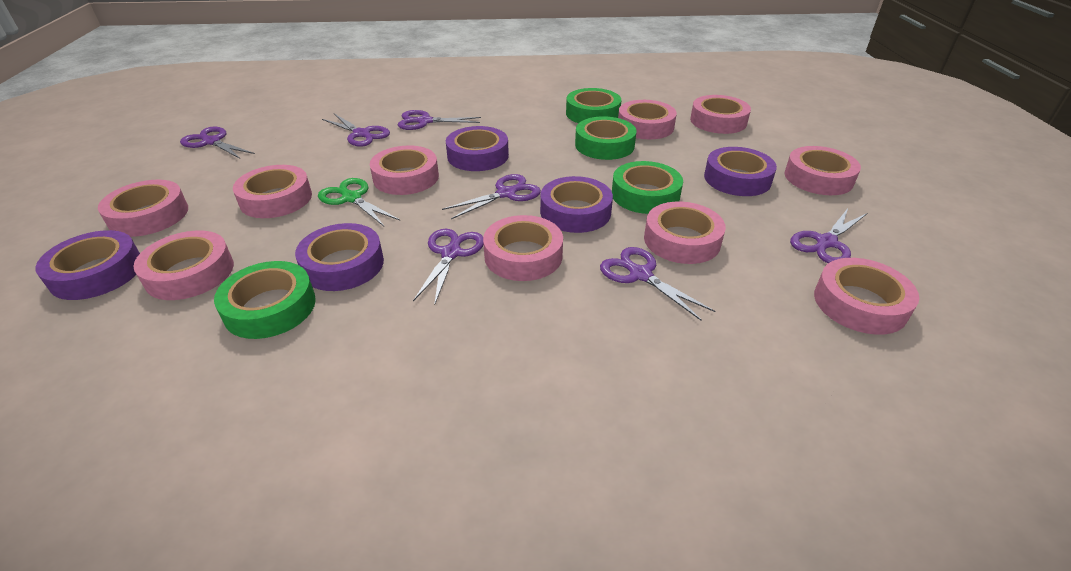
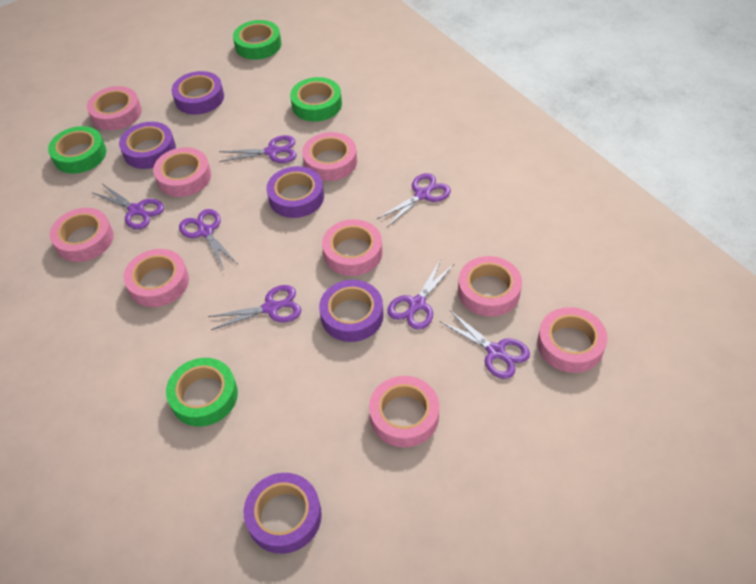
green scissors: 1 -> 0
pink tape: 10 -> 9

